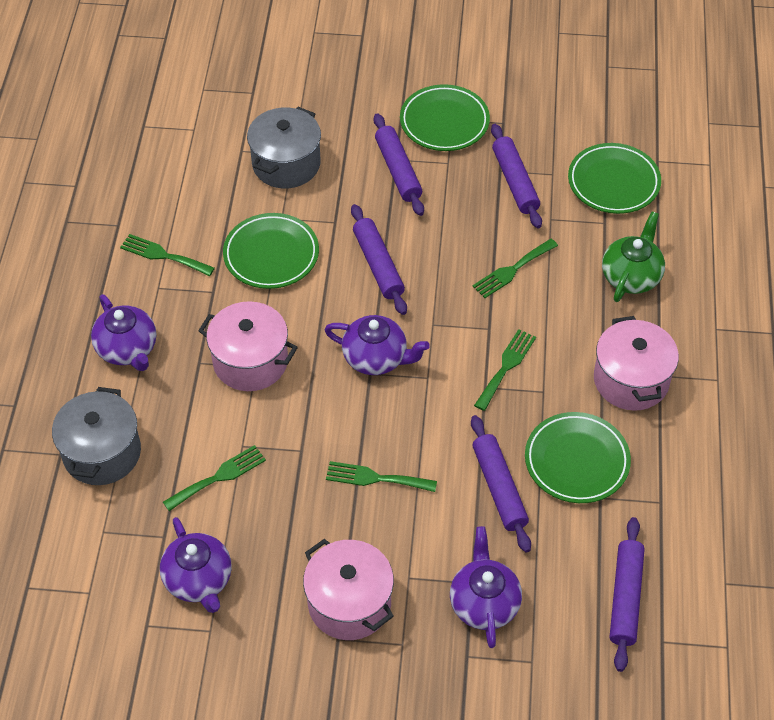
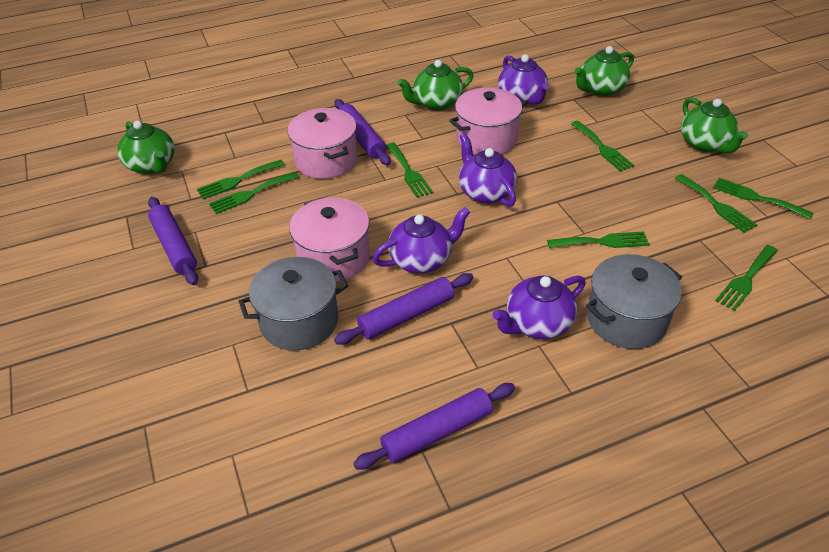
green fork: 5 -> 8
green plate: 4 -> 0
green teapot: 1 -> 4
purple rolling pin: 5 -> 4

